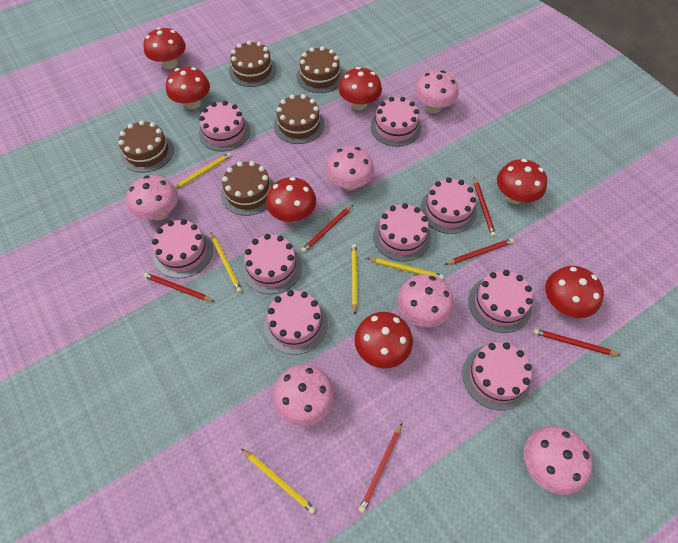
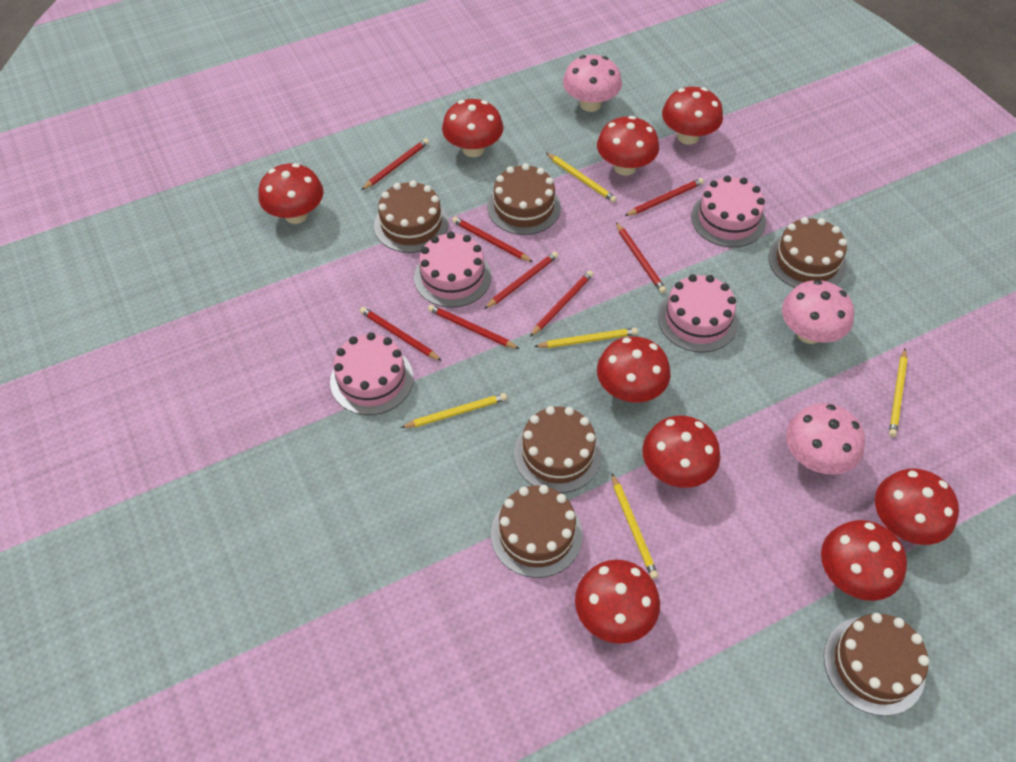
brown cake: 5 -> 6
pink cake: 9 -> 4
pink mushroom: 6 -> 3
red mushroom: 7 -> 9
red pencil: 6 -> 8

